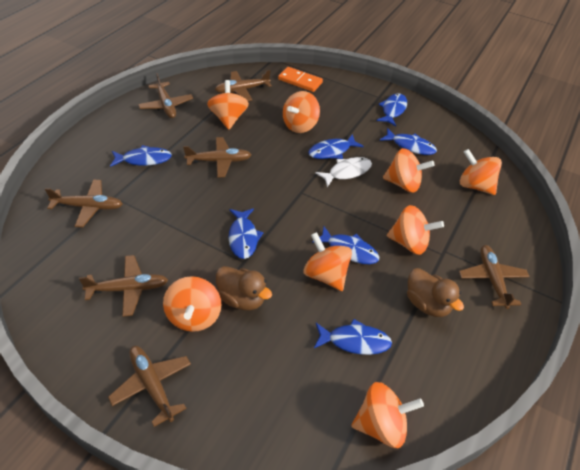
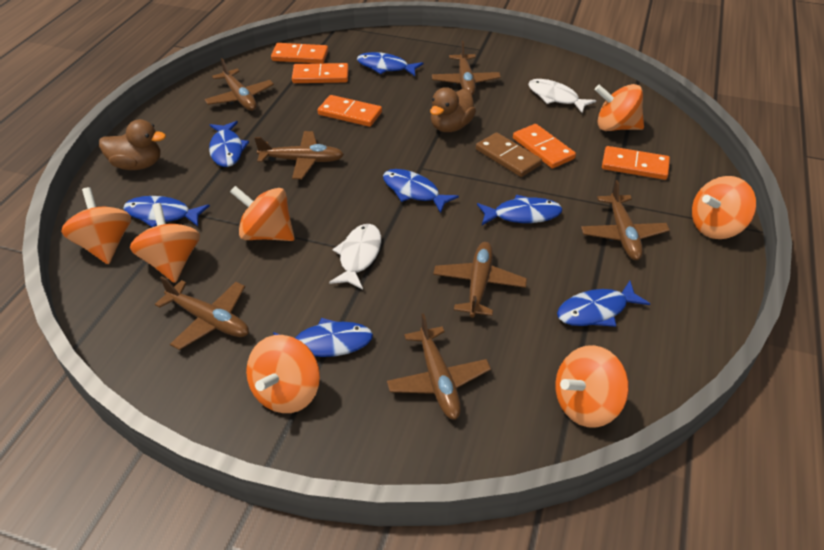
brown domino: 0 -> 1
orange domino: 1 -> 5
orange spinning top: 8 -> 7
white fish: 1 -> 2

